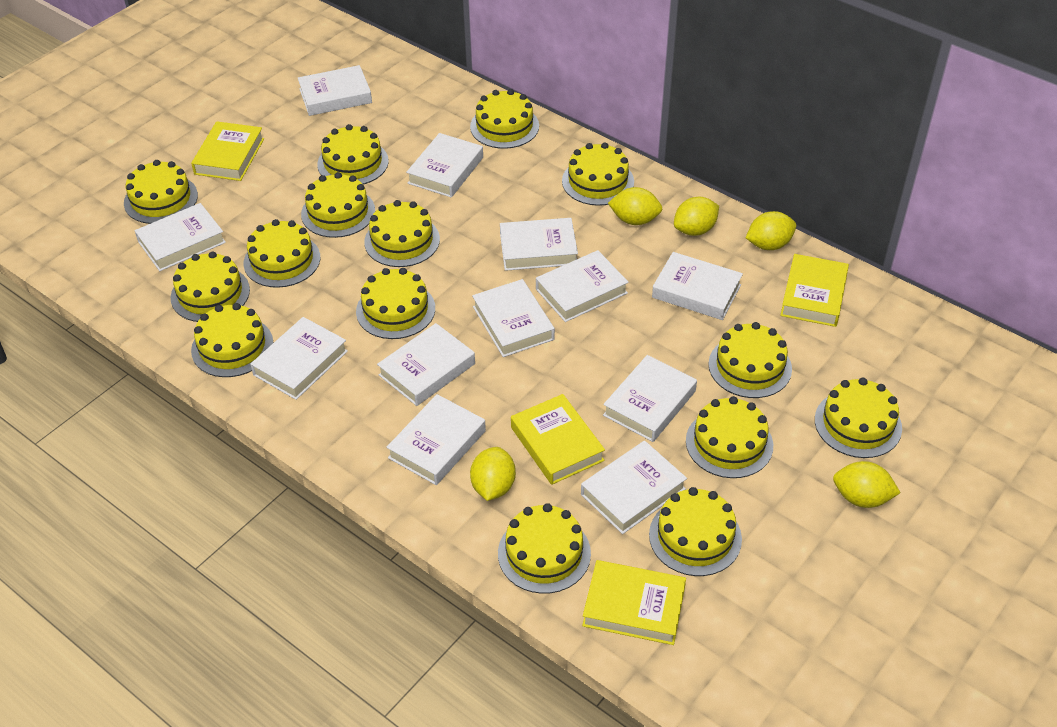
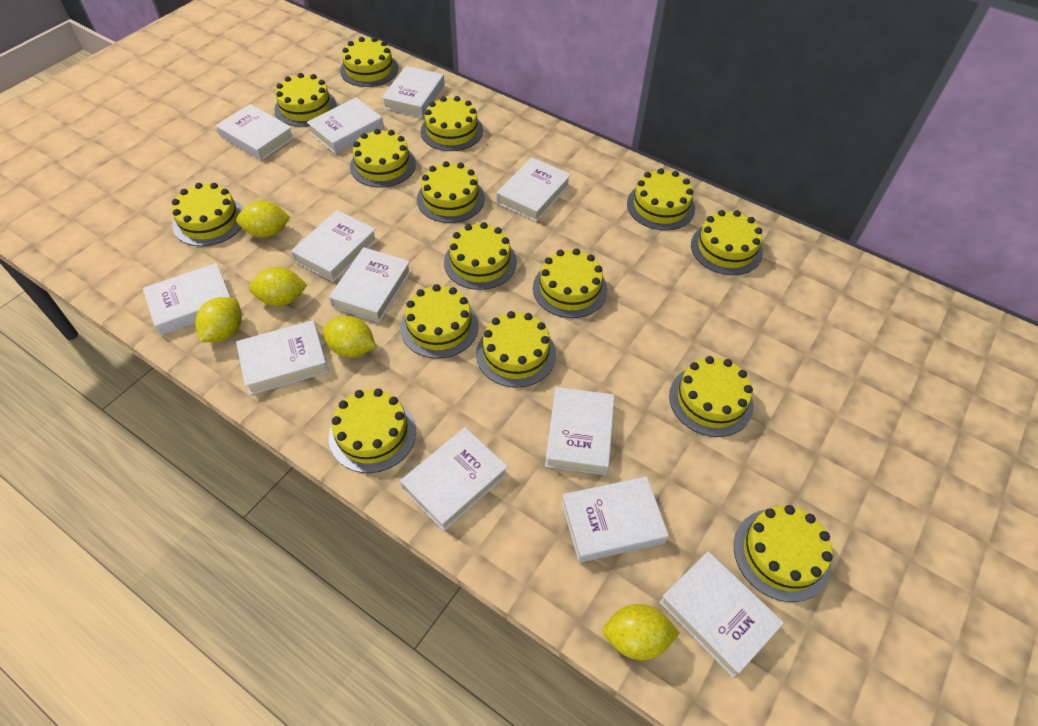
yellow book: 4 -> 0

